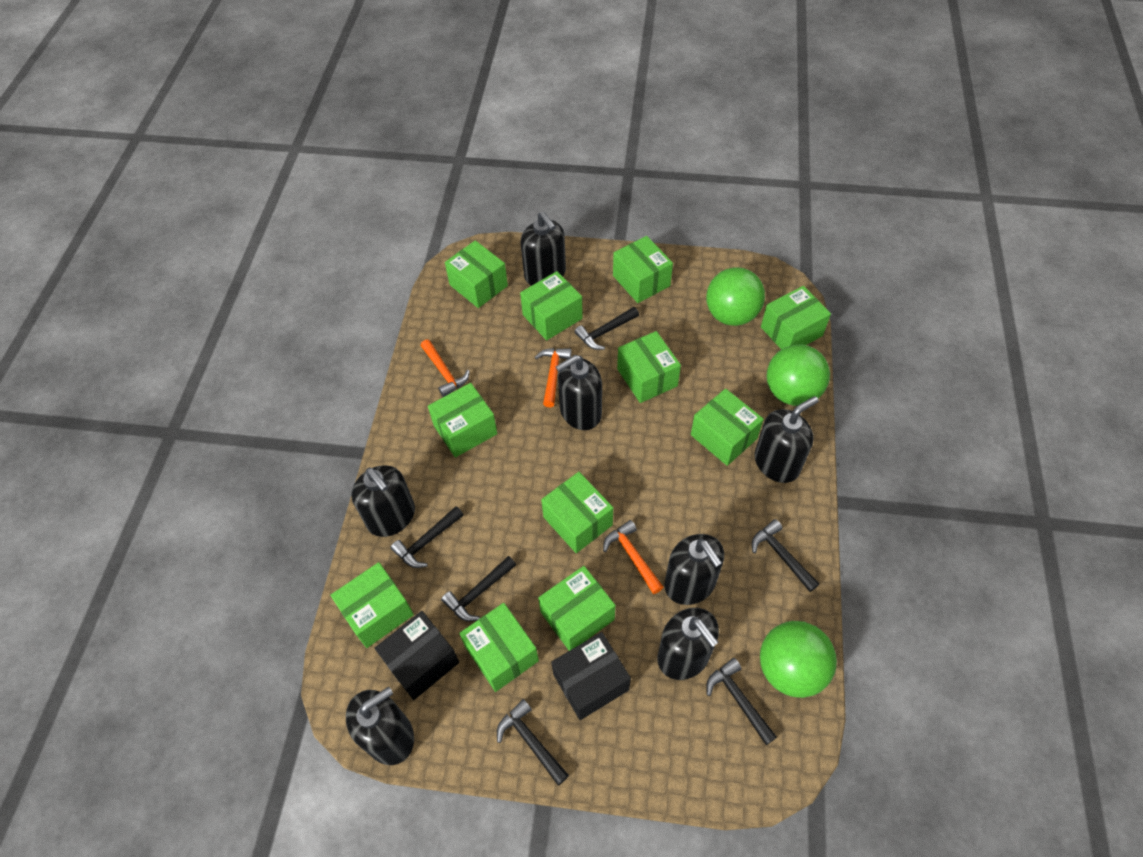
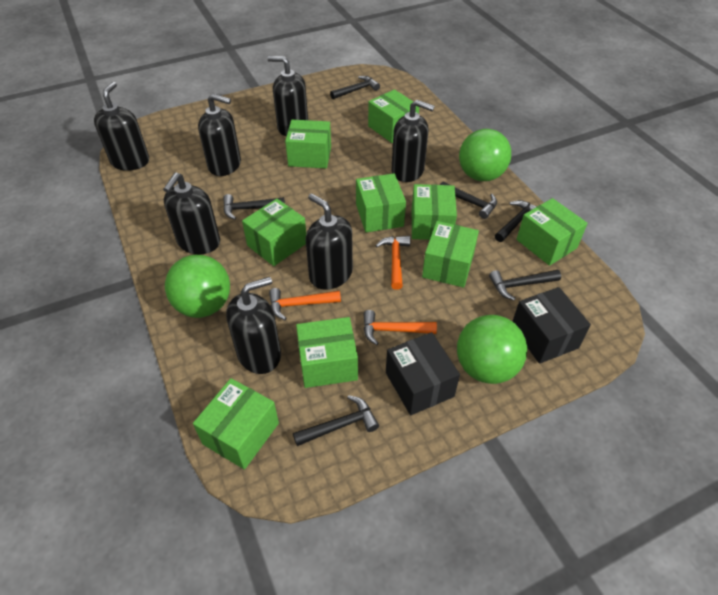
green box: 11 -> 9

